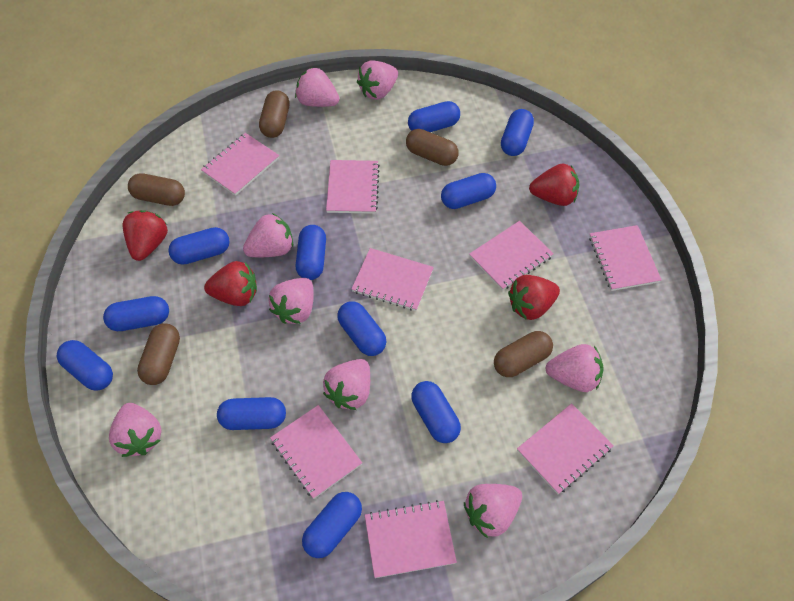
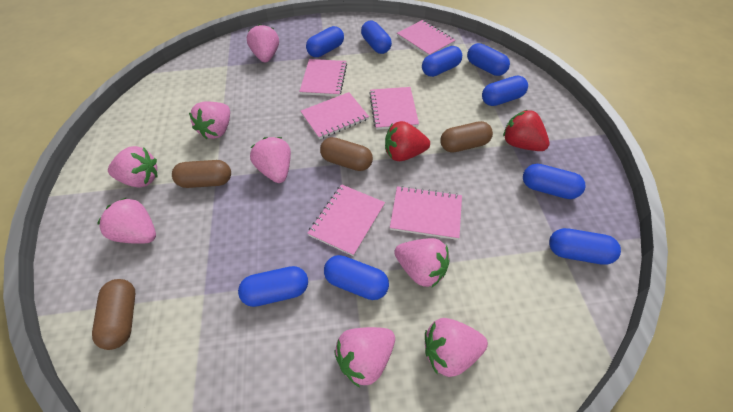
blue capsule: 11 -> 9
brown capsule: 5 -> 4
pink notebook: 8 -> 6
red strawberry: 4 -> 2

